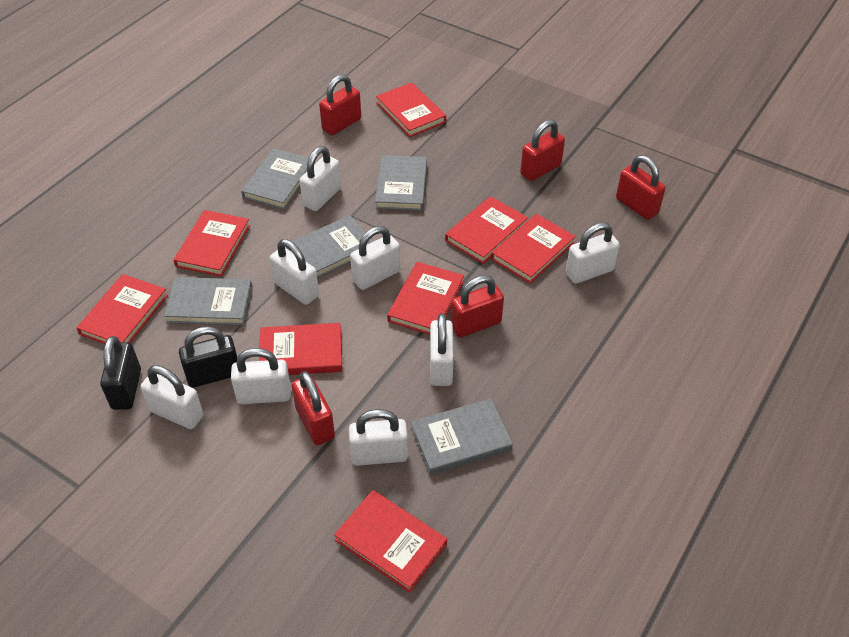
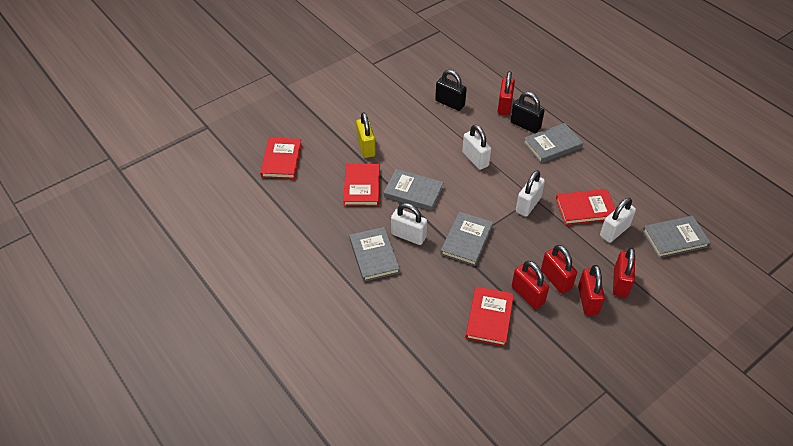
red book: 8 -> 4
white padlock: 8 -> 4
yellow padlock: 0 -> 1

